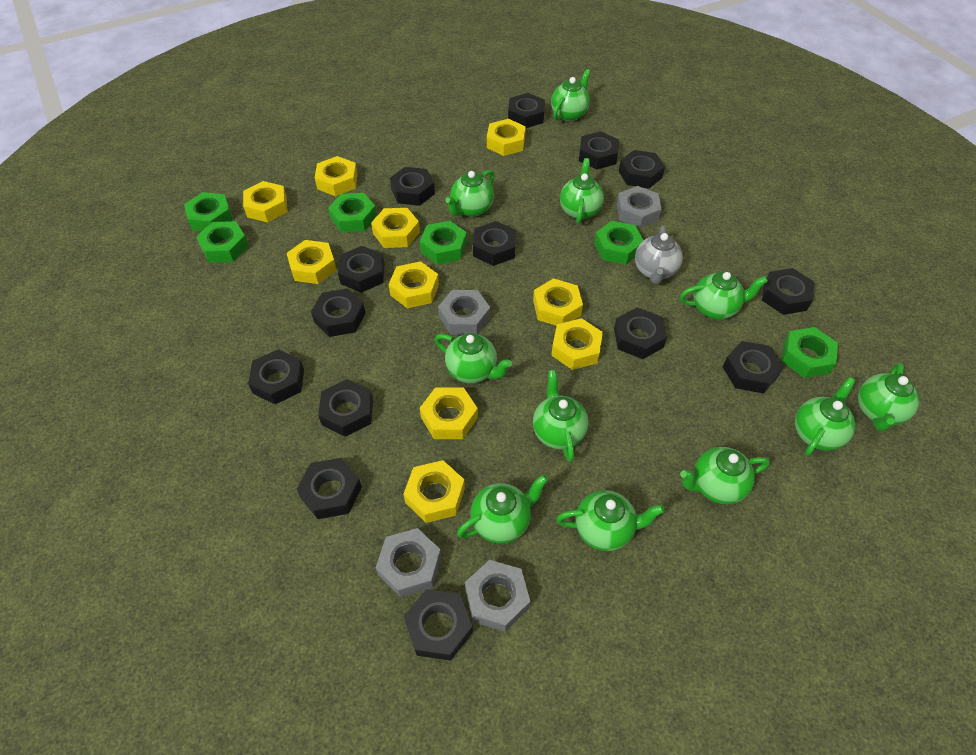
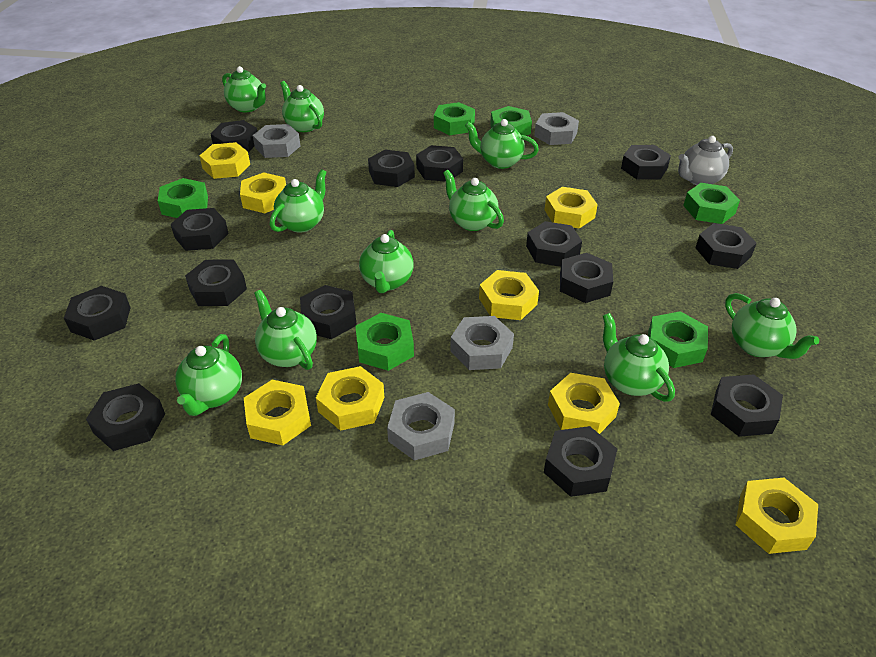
green teapot: 11 -> 10
yellow nut: 10 -> 8

